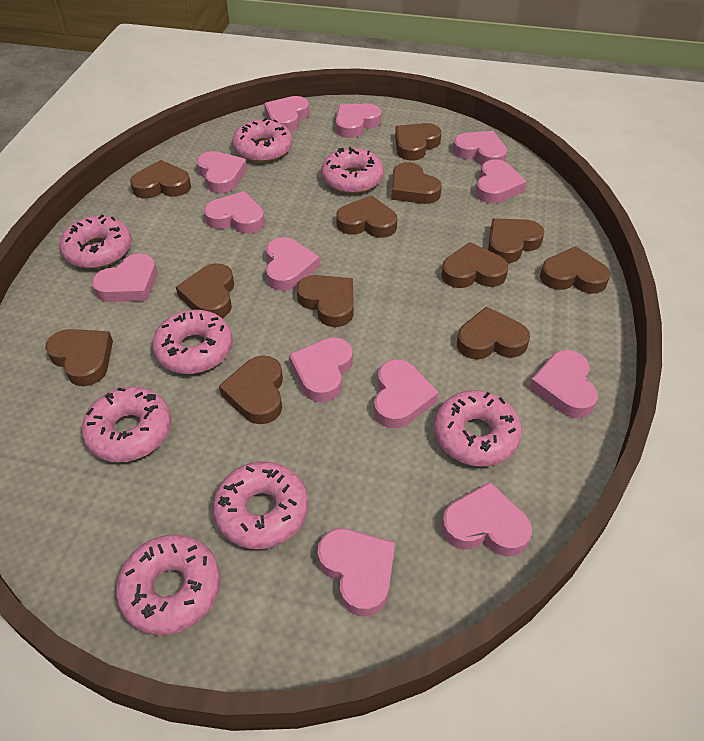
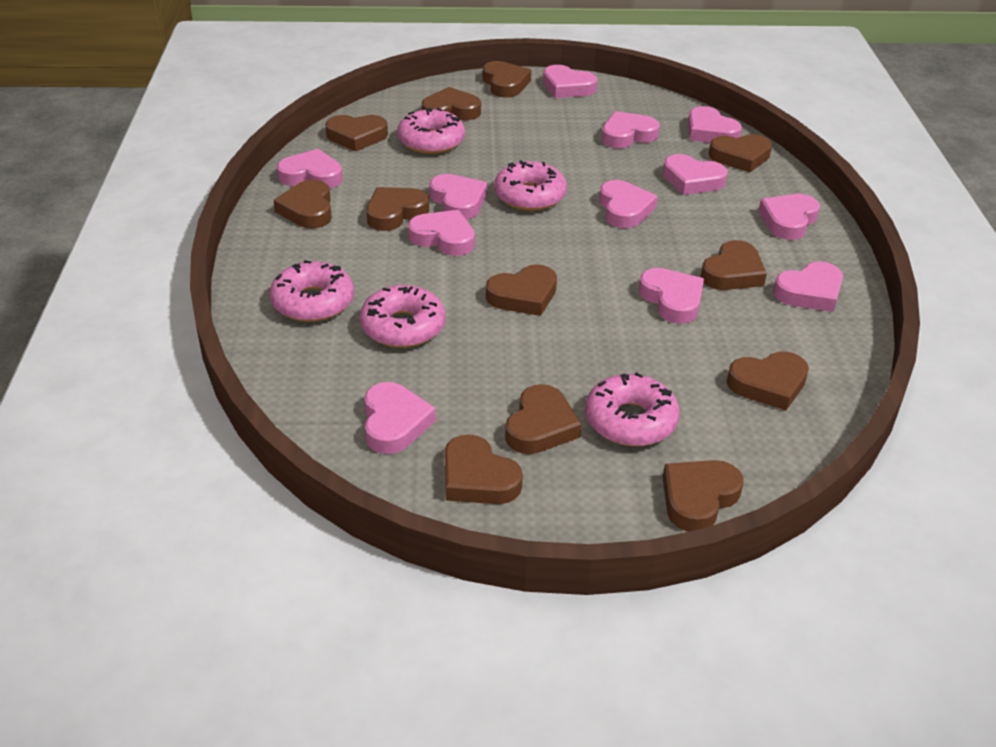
pink donut: 8 -> 5
pink heart: 13 -> 12

